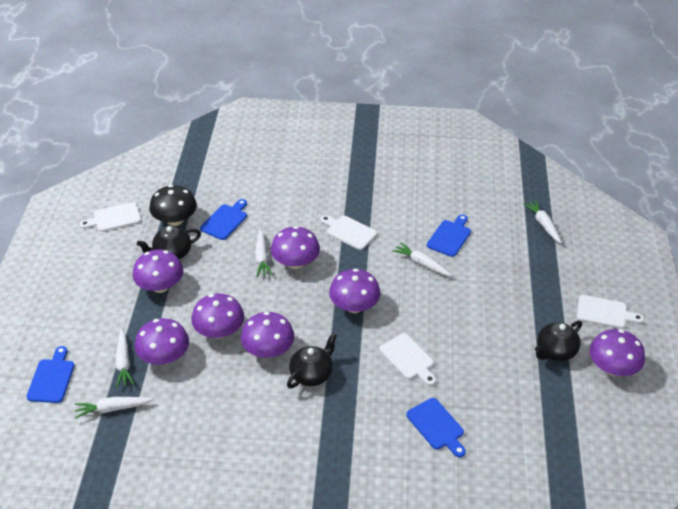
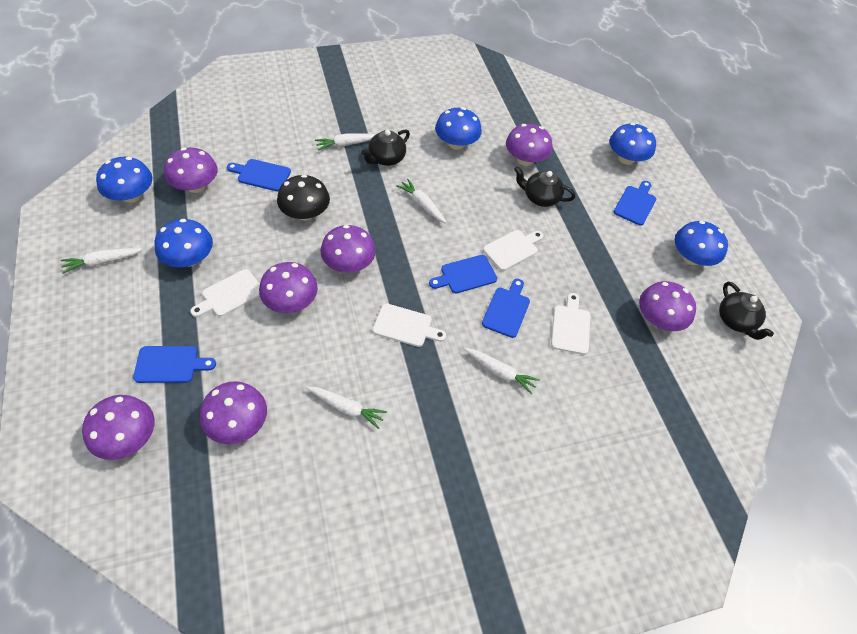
blue cutting board: 4 -> 5
blue mushroom: 0 -> 5

